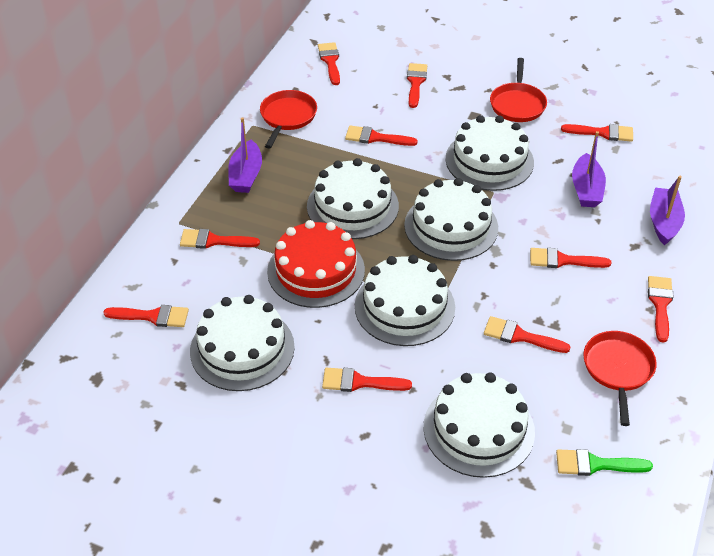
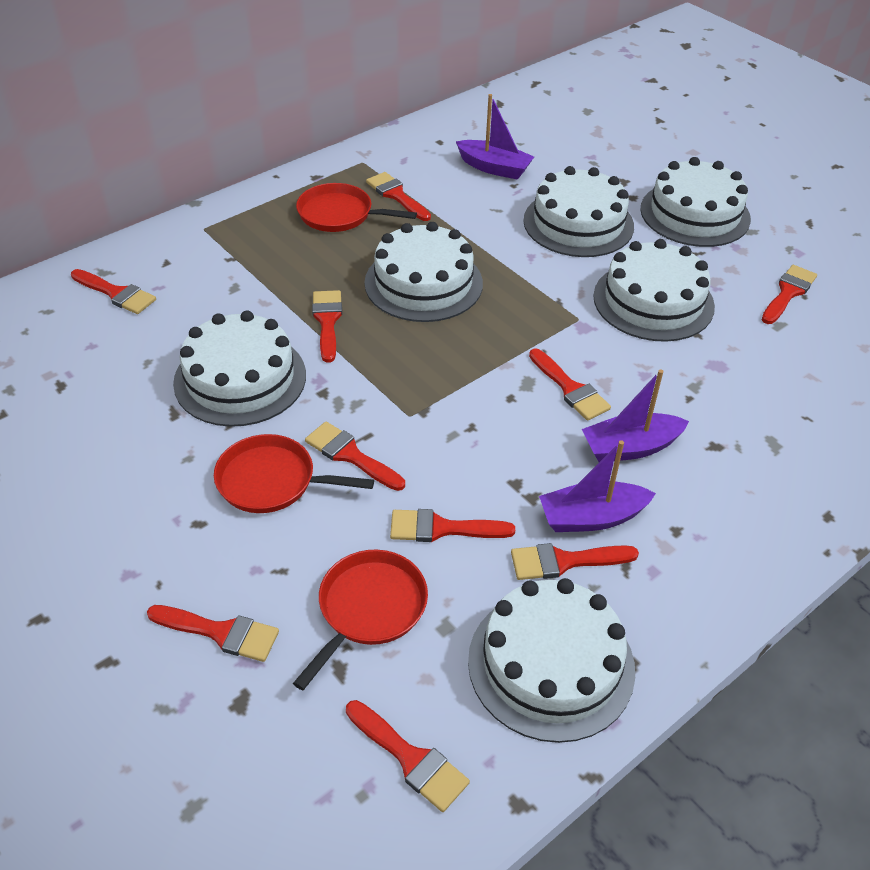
green brush: 1 -> 0
red cake: 1 -> 0

